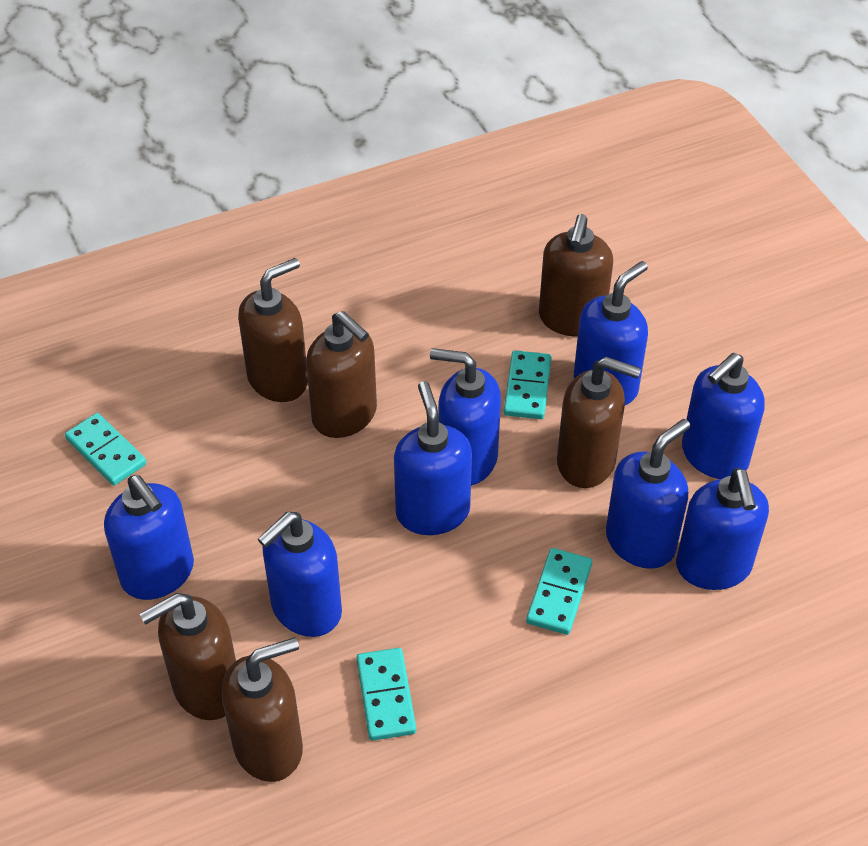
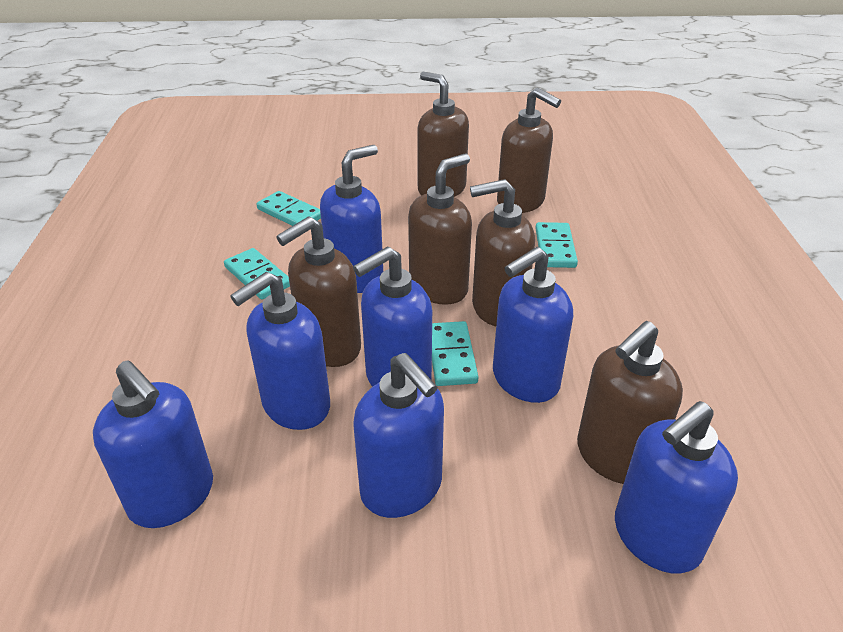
blue soap dispenser: 8 -> 7

